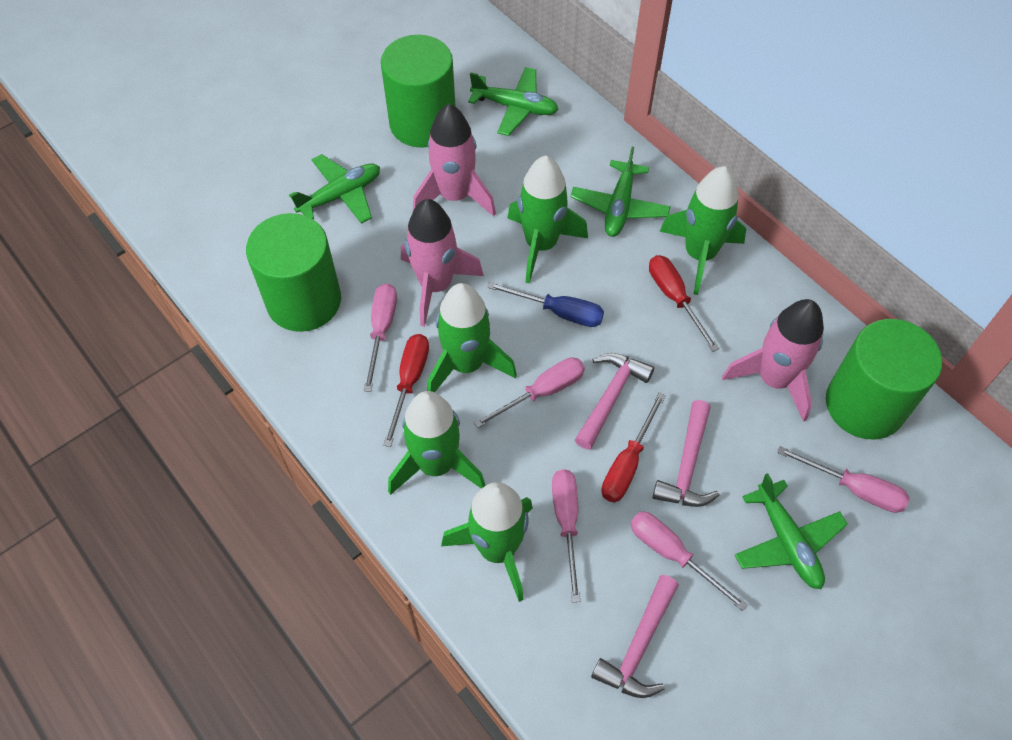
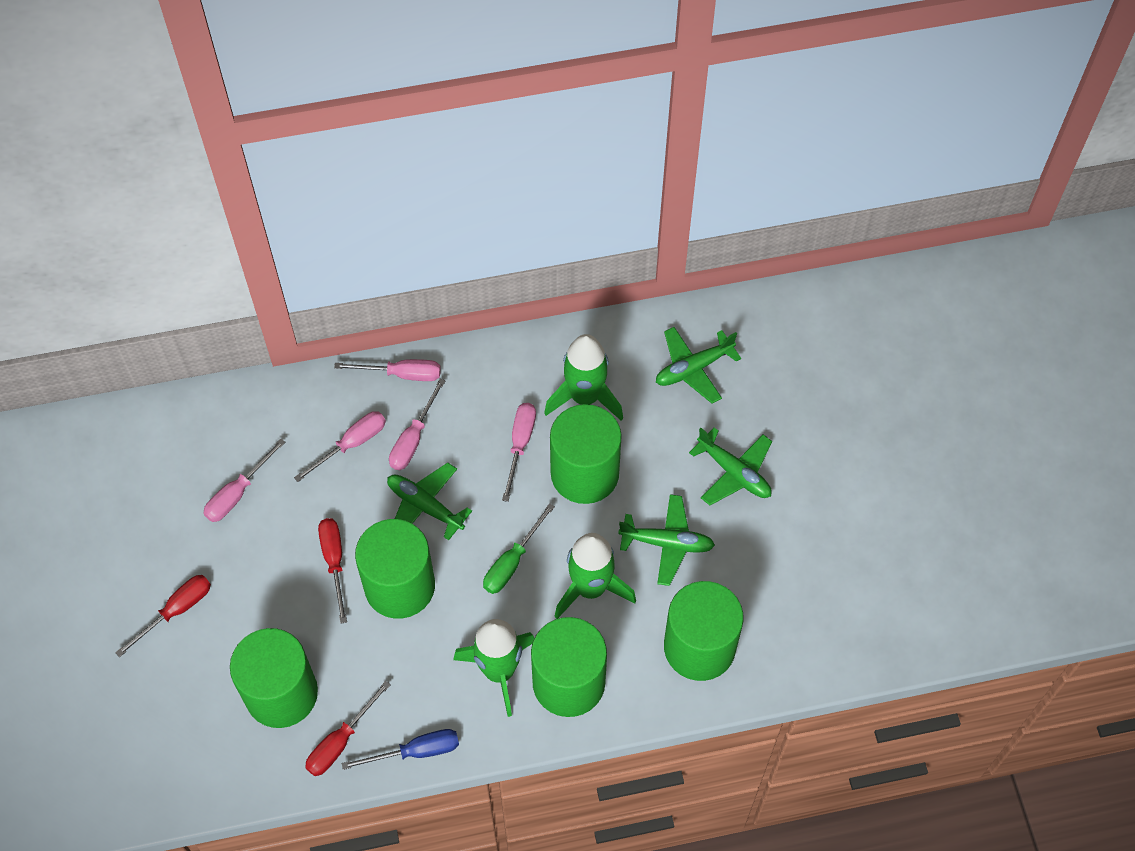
green cylinder: 3 -> 5
green rocket: 5 -> 3
green screwdriver: 0 -> 1
pink hammer: 3 -> 0
pink rocket: 3 -> 0

